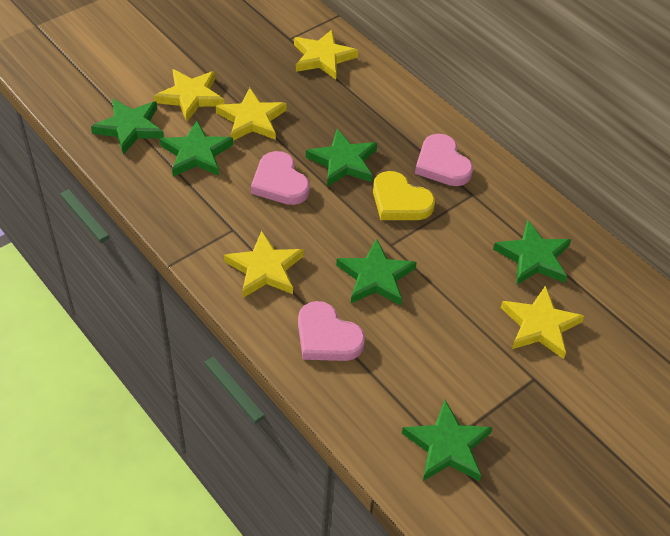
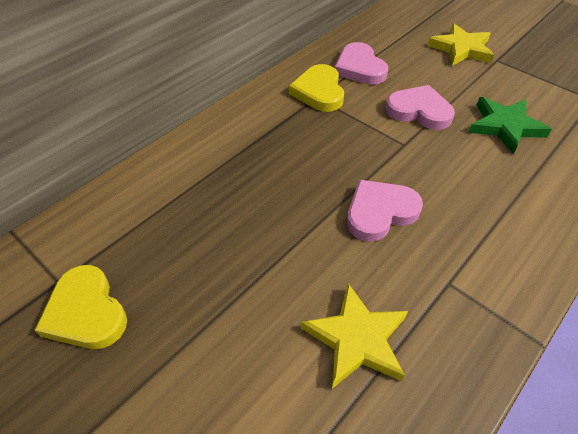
green star: 6 -> 1
yellow heart: 1 -> 2
yellow star: 5 -> 2

